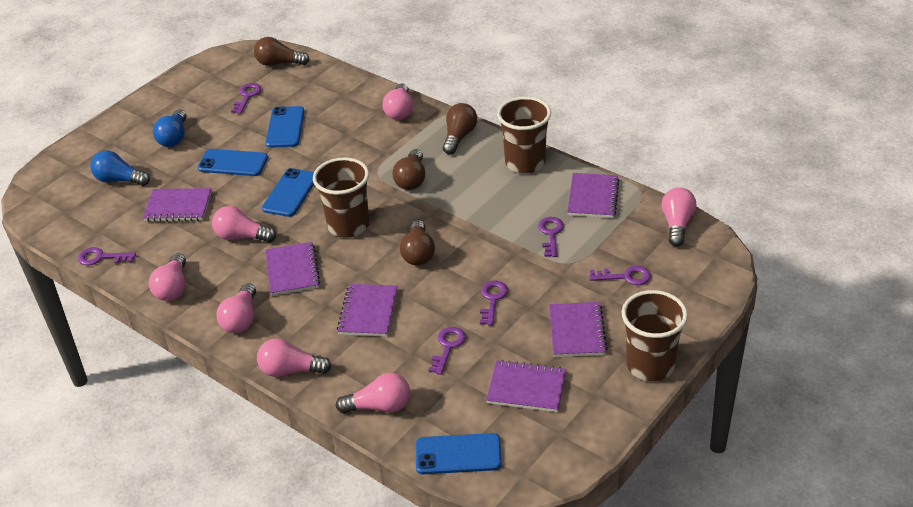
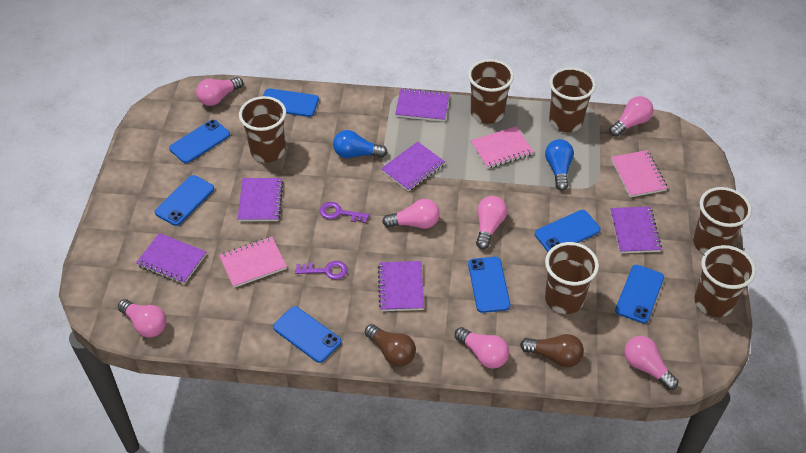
blue phone: 4 -> 7
brown cup: 3 -> 6
brown light bulb: 4 -> 2
pink notebook: 0 -> 3
purple key: 6 -> 2

